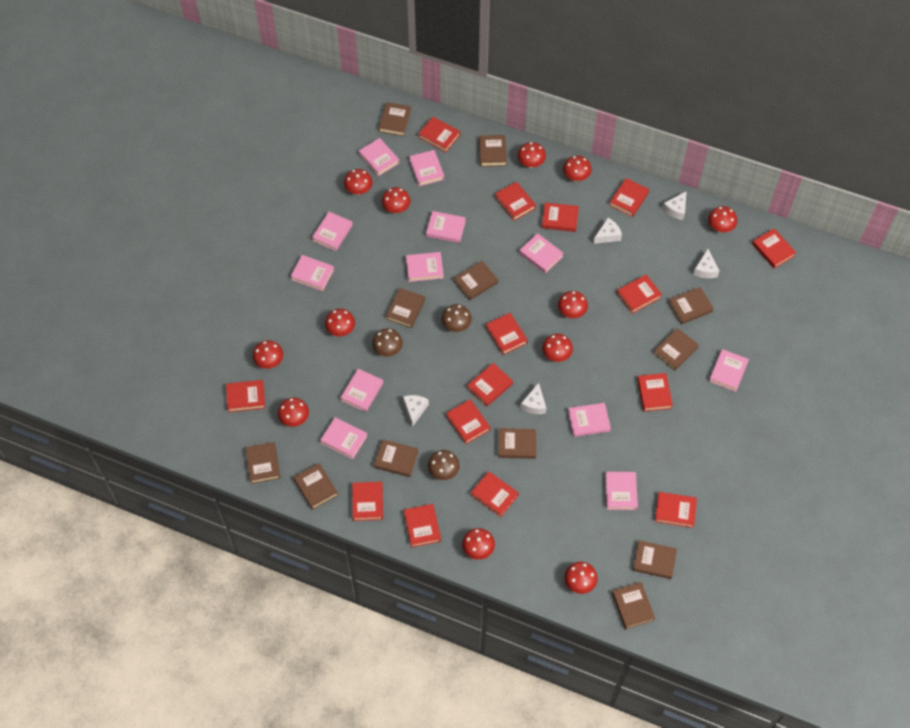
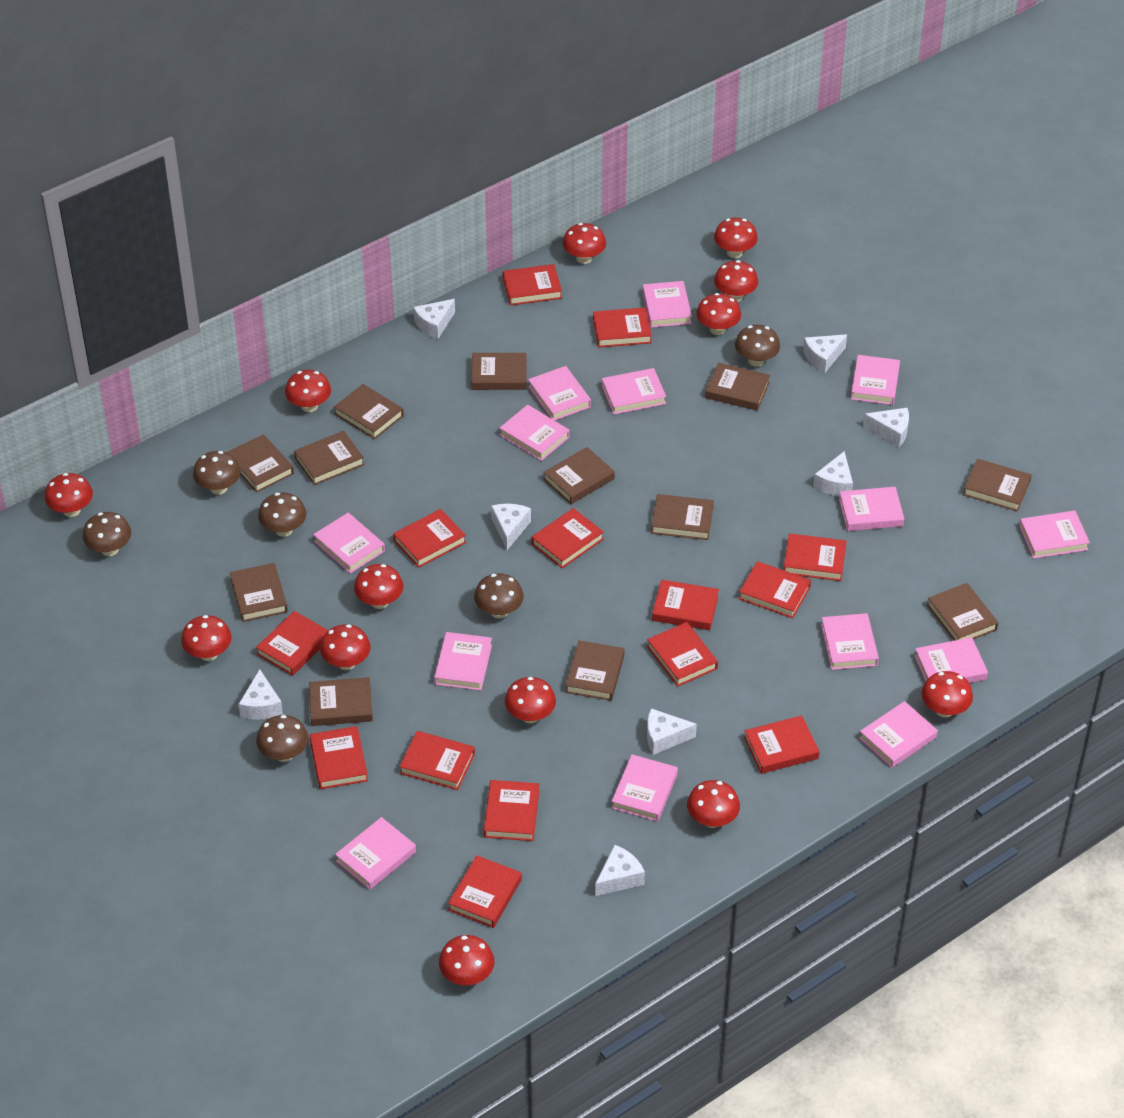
brown mushroom: 3 -> 6
pink book: 12 -> 14
red book: 15 -> 14
red mushroom: 12 -> 13
white cheese: 5 -> 8

